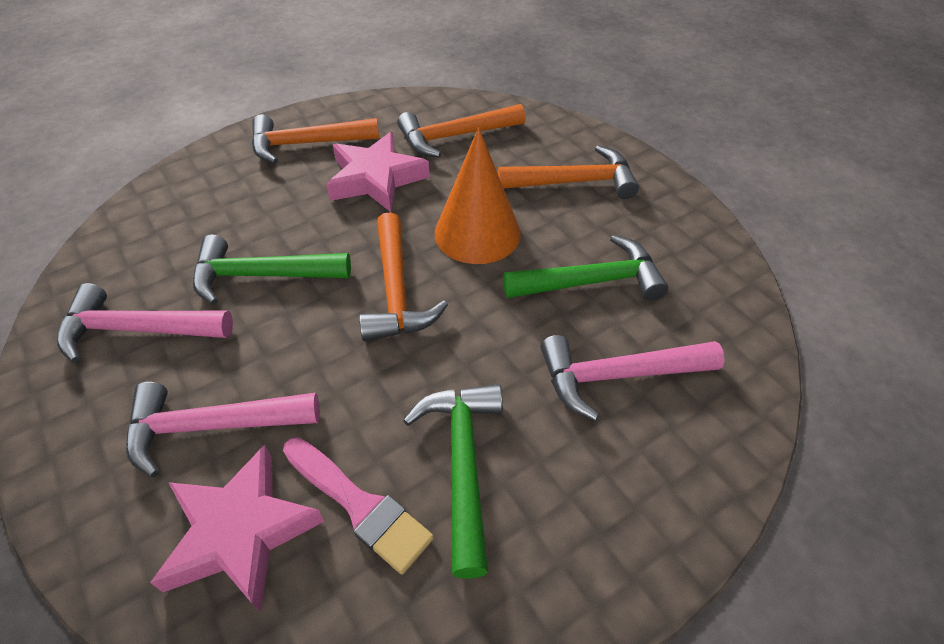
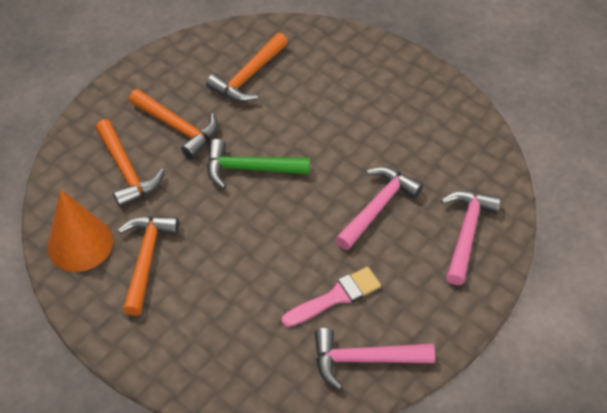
green hammer: 3 -> 1
pink star: 2 -> 0

